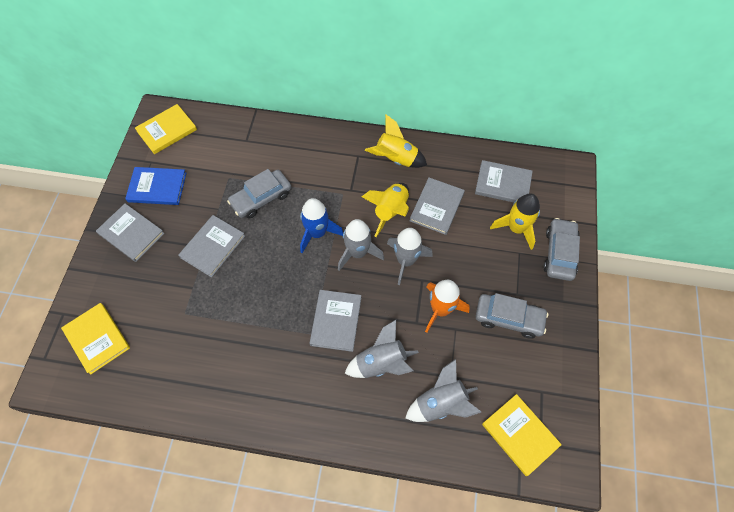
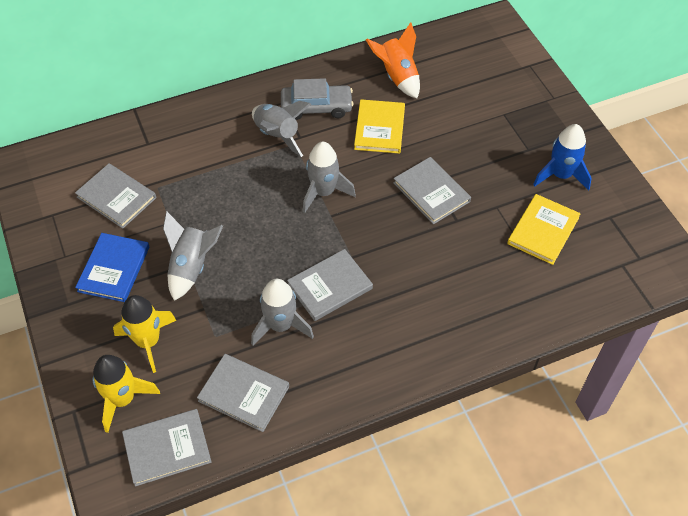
grey car: 3 -> 1
yellow book: 3 -> 2
yellow rocket: 3 -> 2

